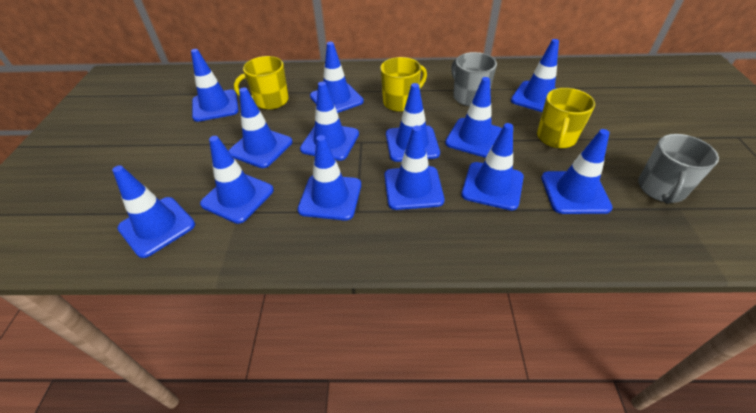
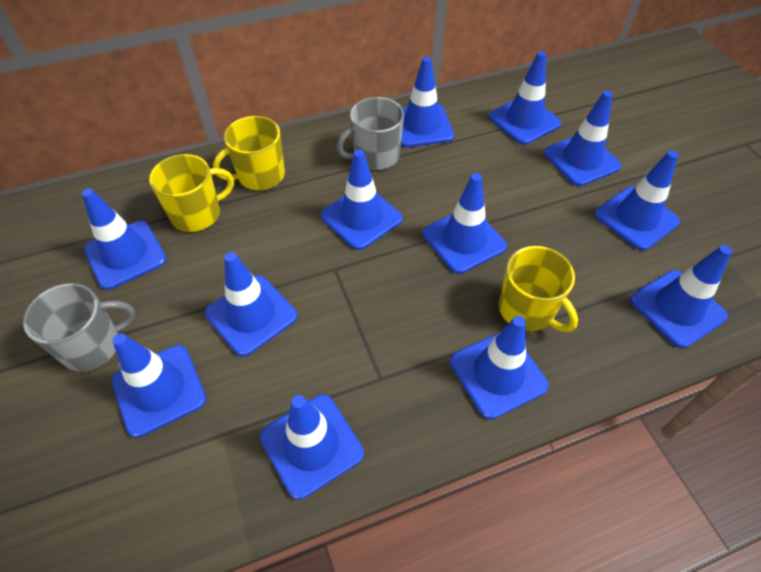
blue traffic cone: 13 -> 12

